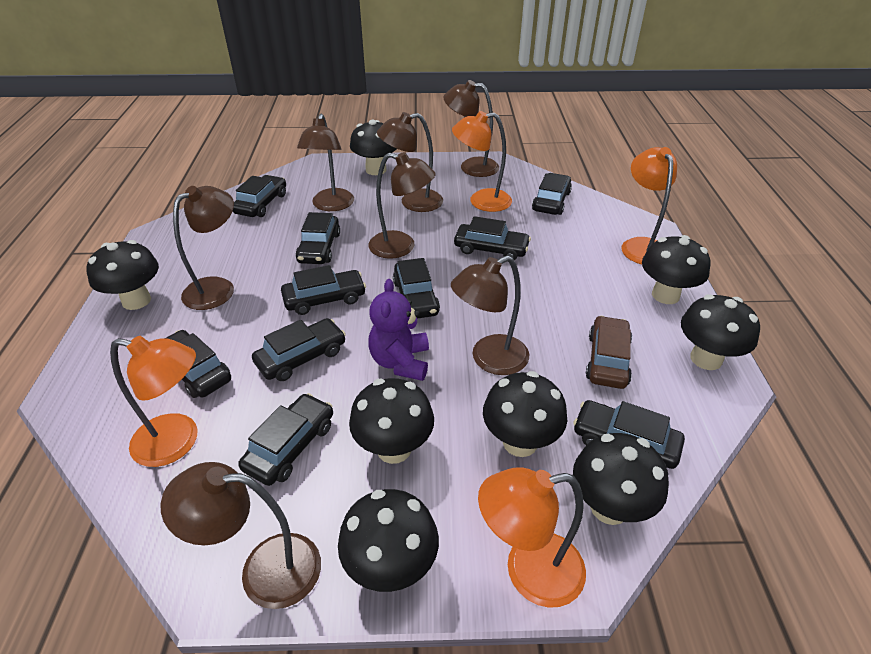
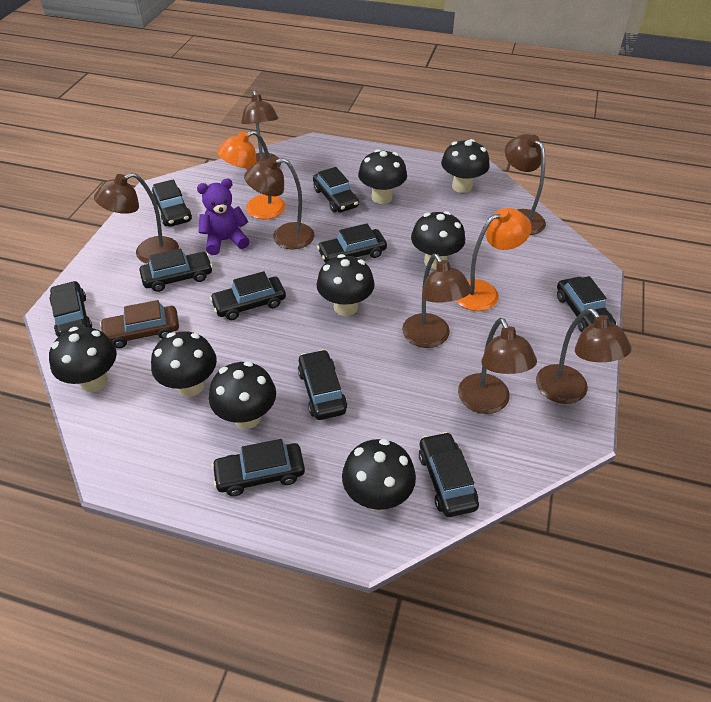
orange lamp: 4 -> 2

